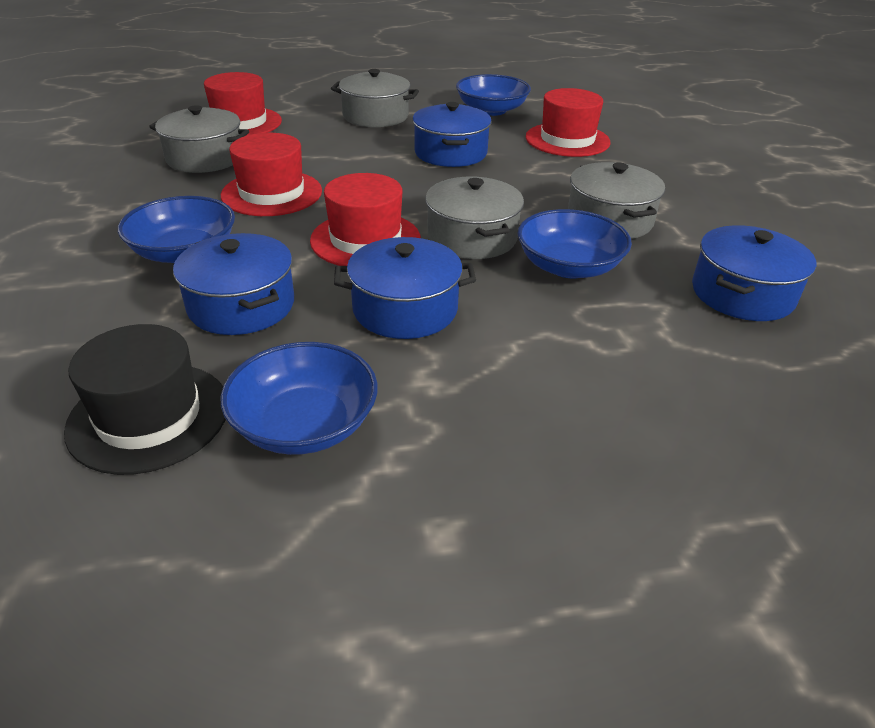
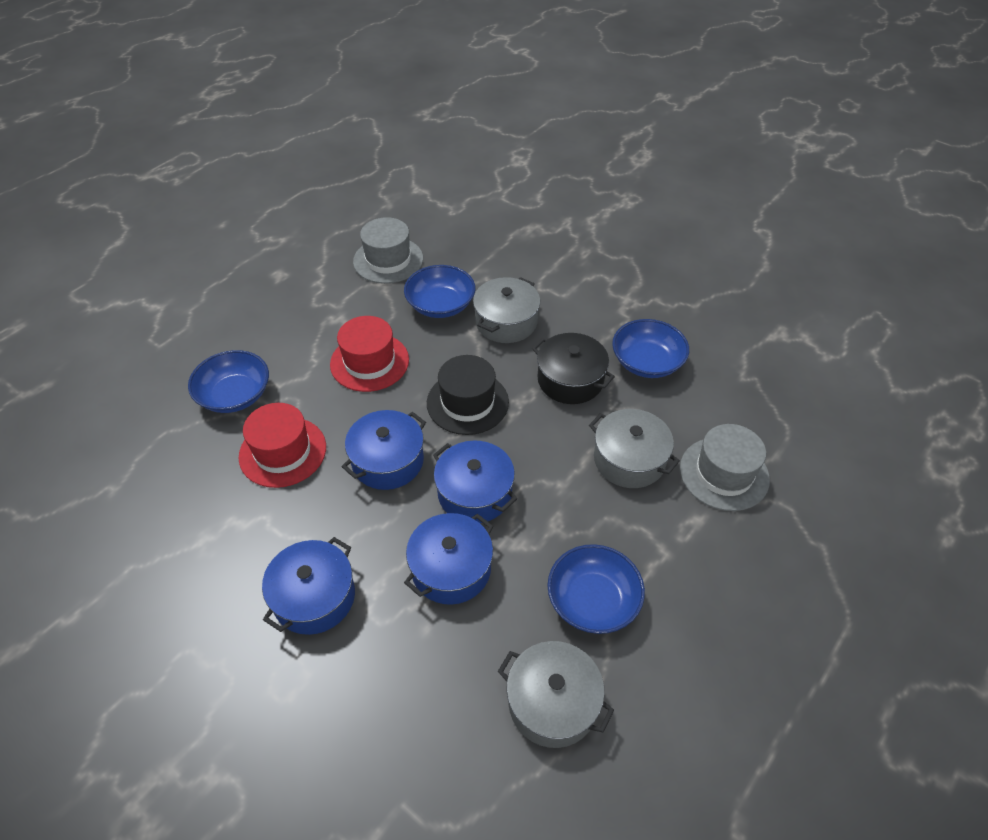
black pot: 0 -> 1
grey hat: 0 -> 2
grey pot: 4 -> 3
red hat: 4 -> 2

